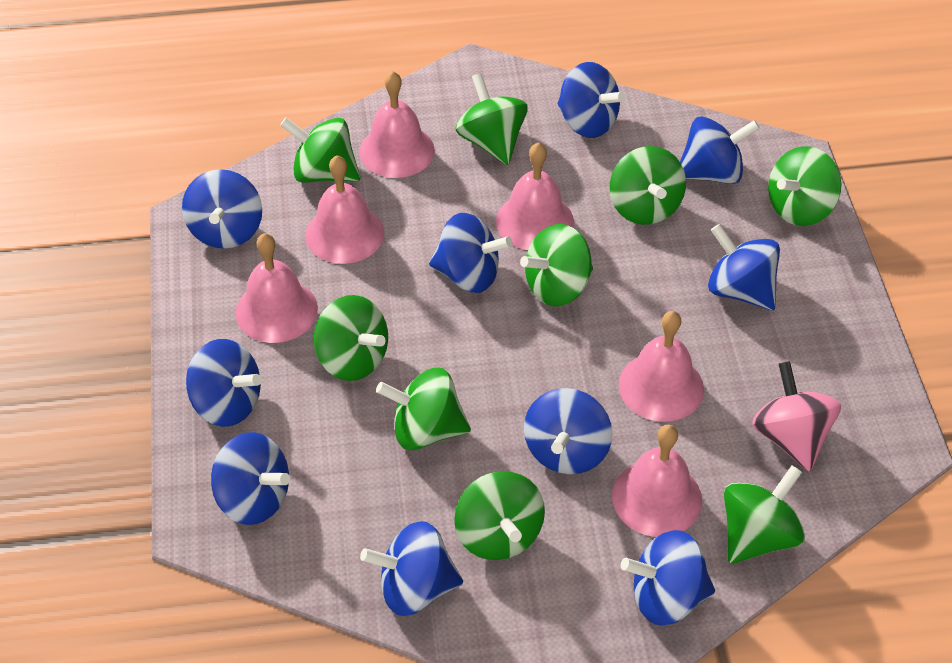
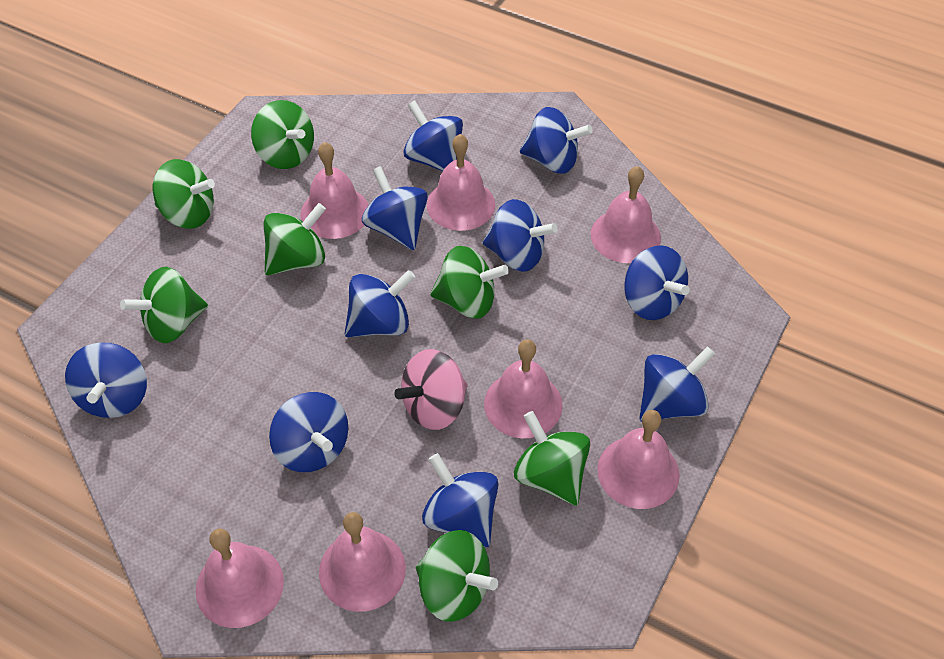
green spinning top: 9 -> 7
pink bell: 6 -> 7

